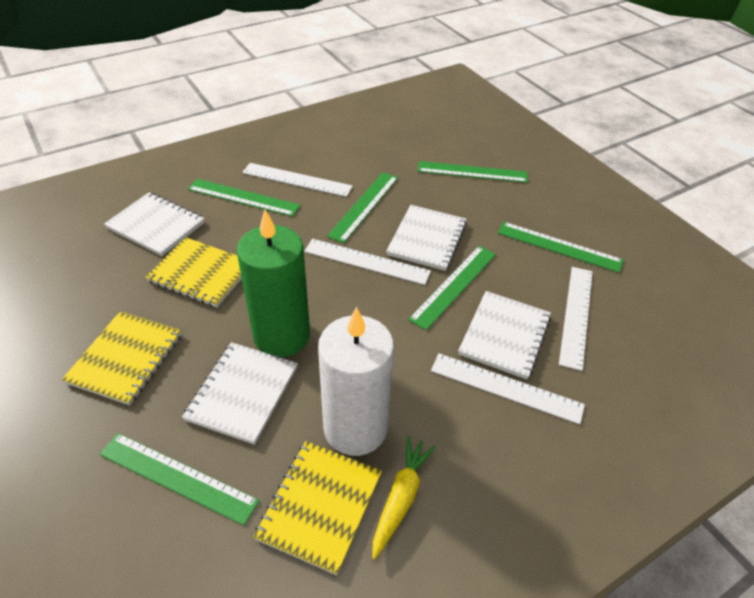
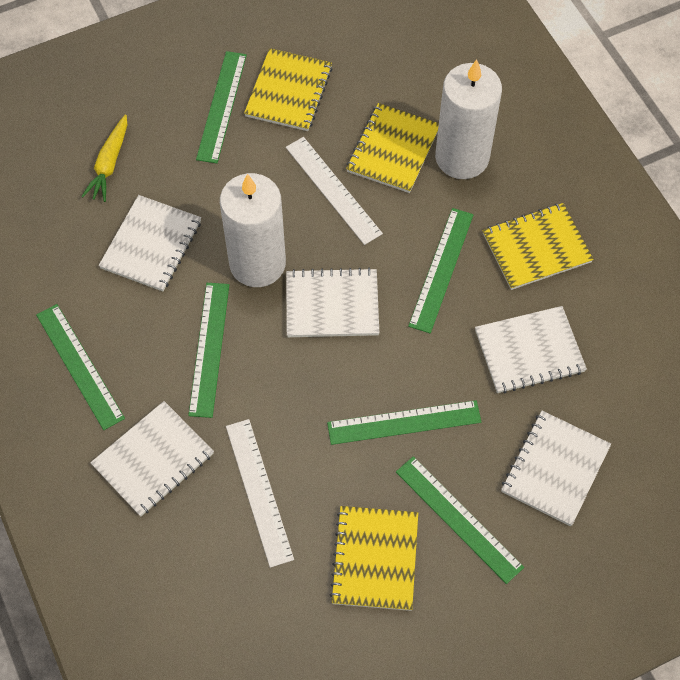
green candle: 1 -> 0
white candle: 1 -> 2
white notebook: 4 -> 5
white ruler: 4 -> 2
yellow notebook: 3 -> 4

